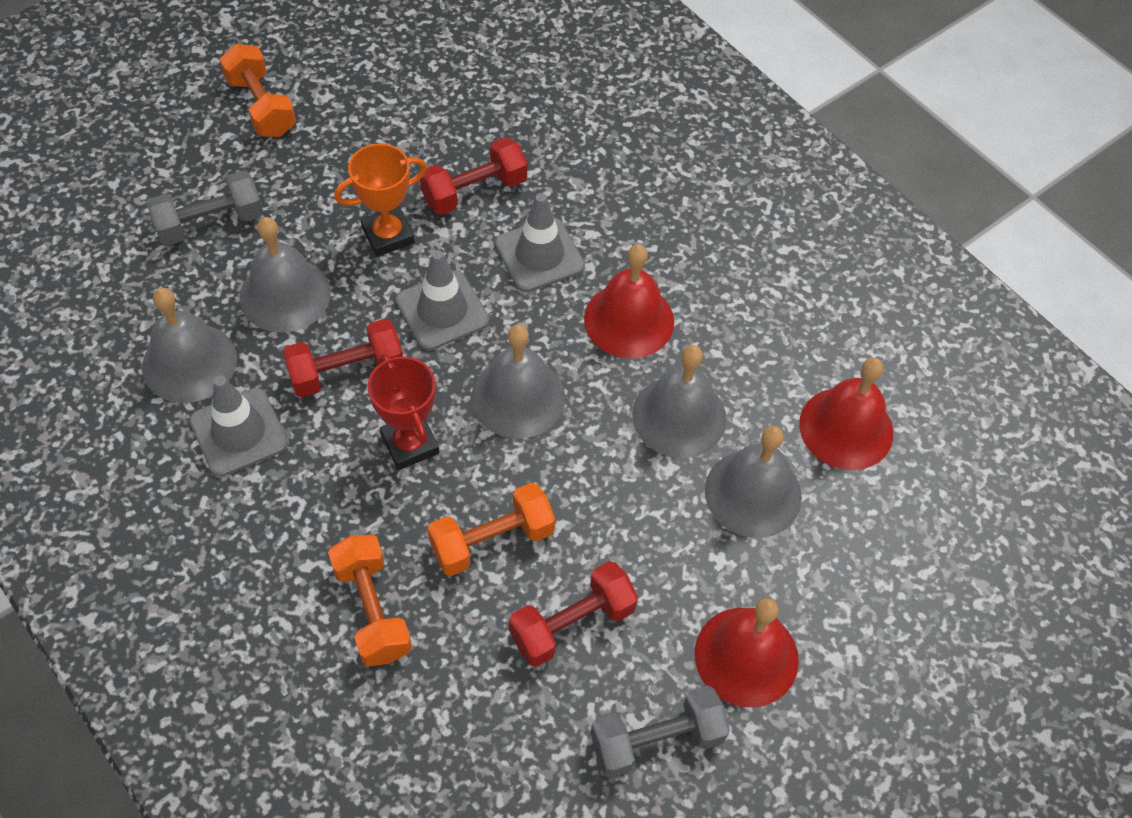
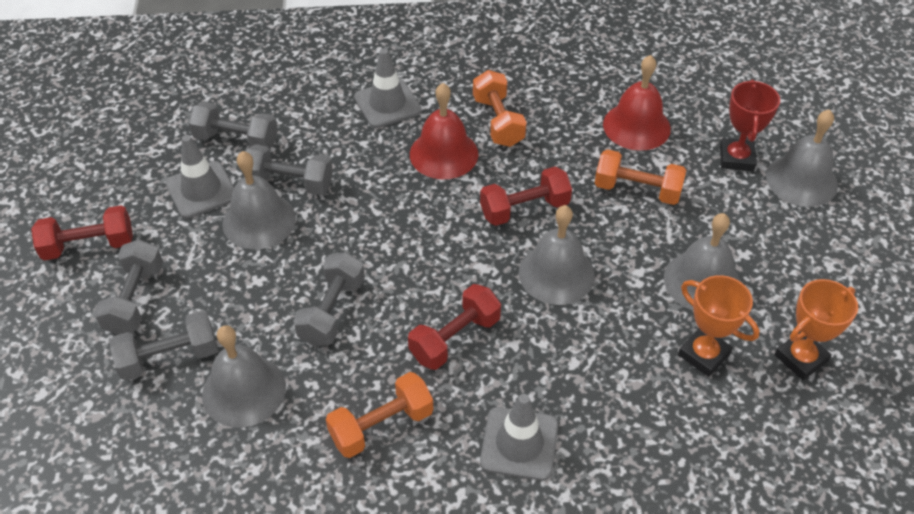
grey dumbbell: 2 -> 5
orange trophy: 1 -> 2
red bell: 3 -> 2

